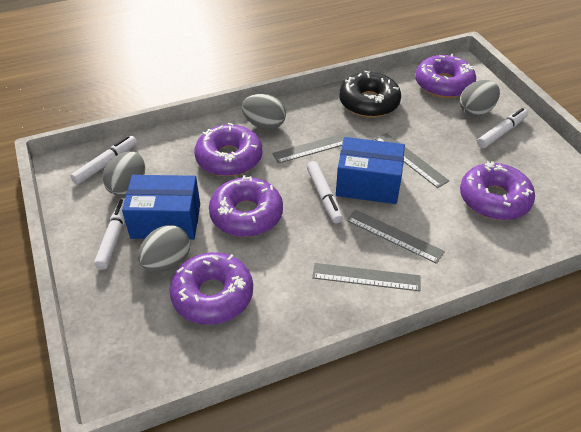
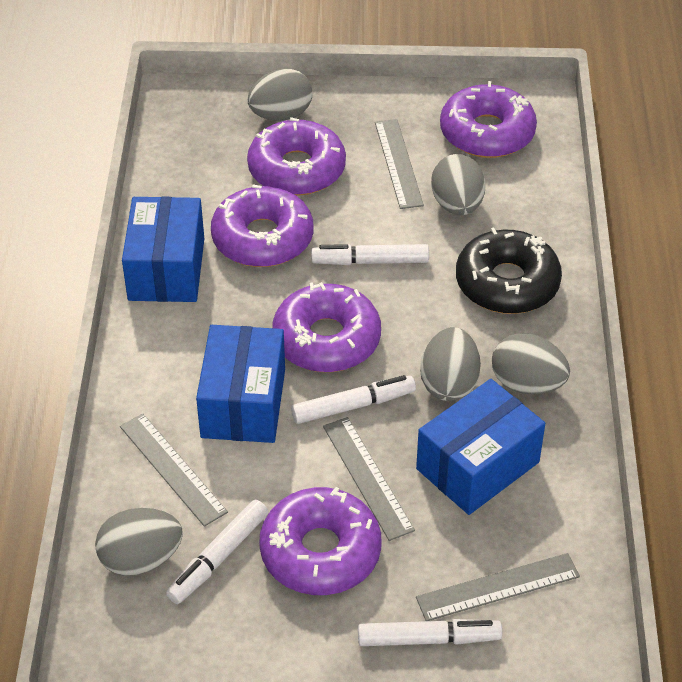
blue box: 2 -> 3
grey egg: 4 -> 5

